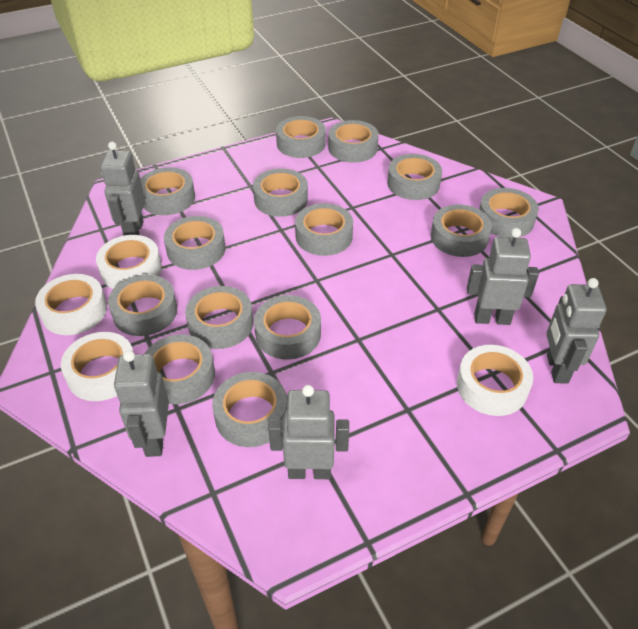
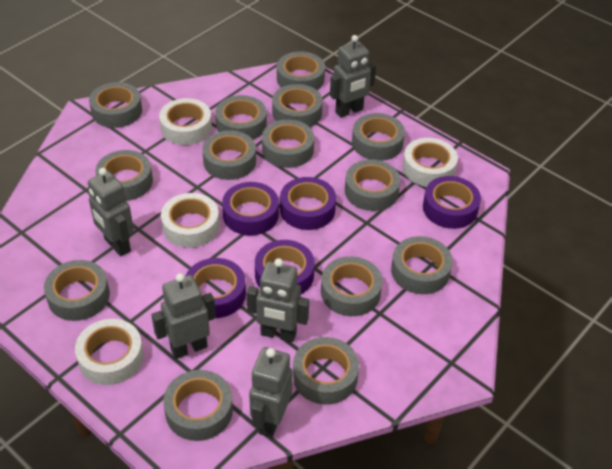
purple tape: 0 -> 5

